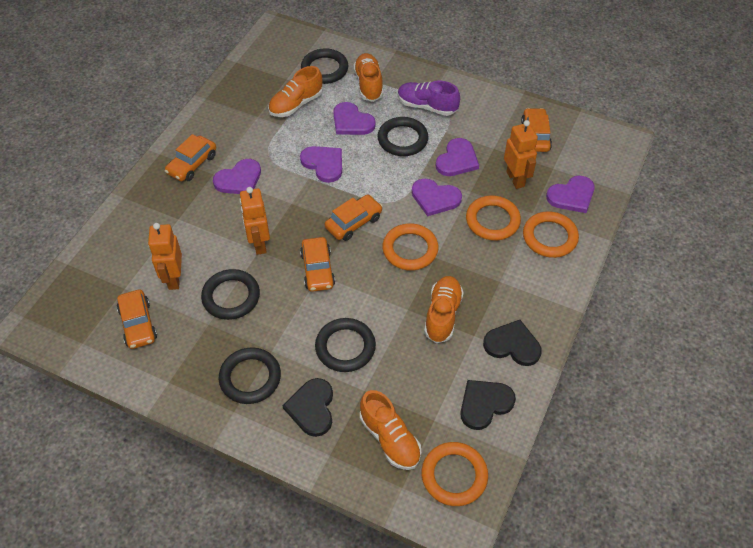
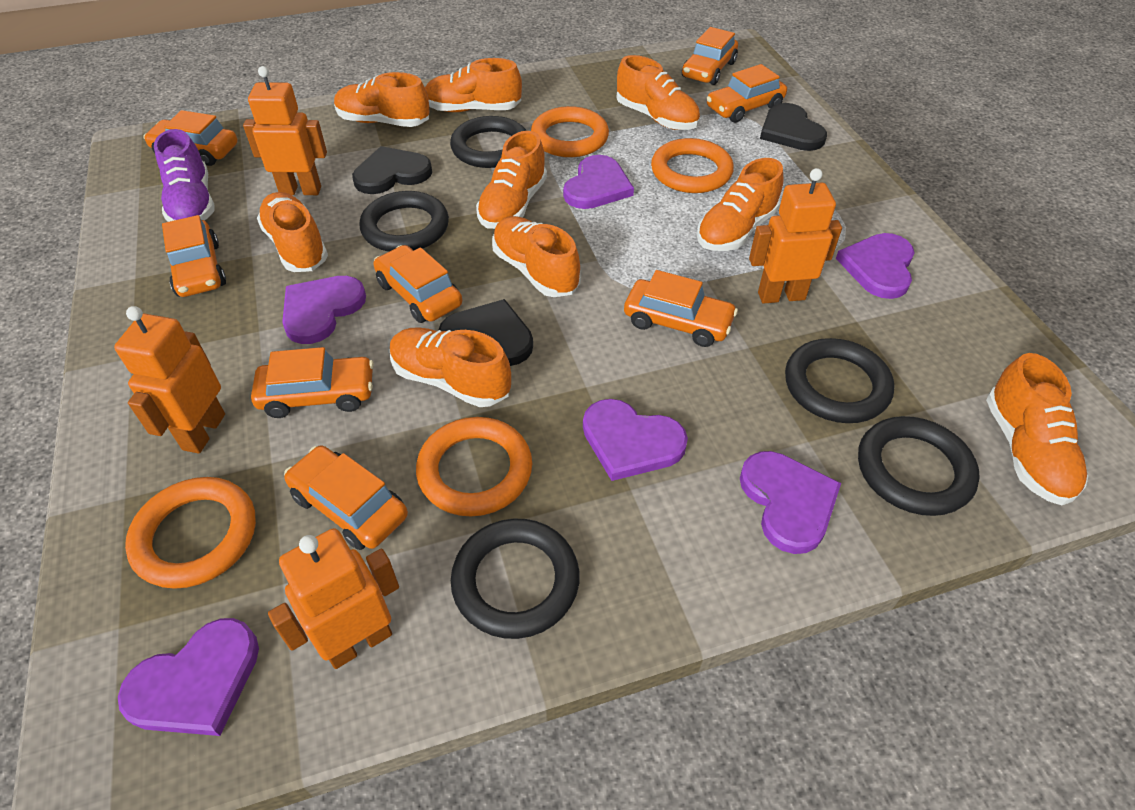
orange car: 5 -> 8
orange robot: 3 -> 4
orange shoe: 4 -> 9

